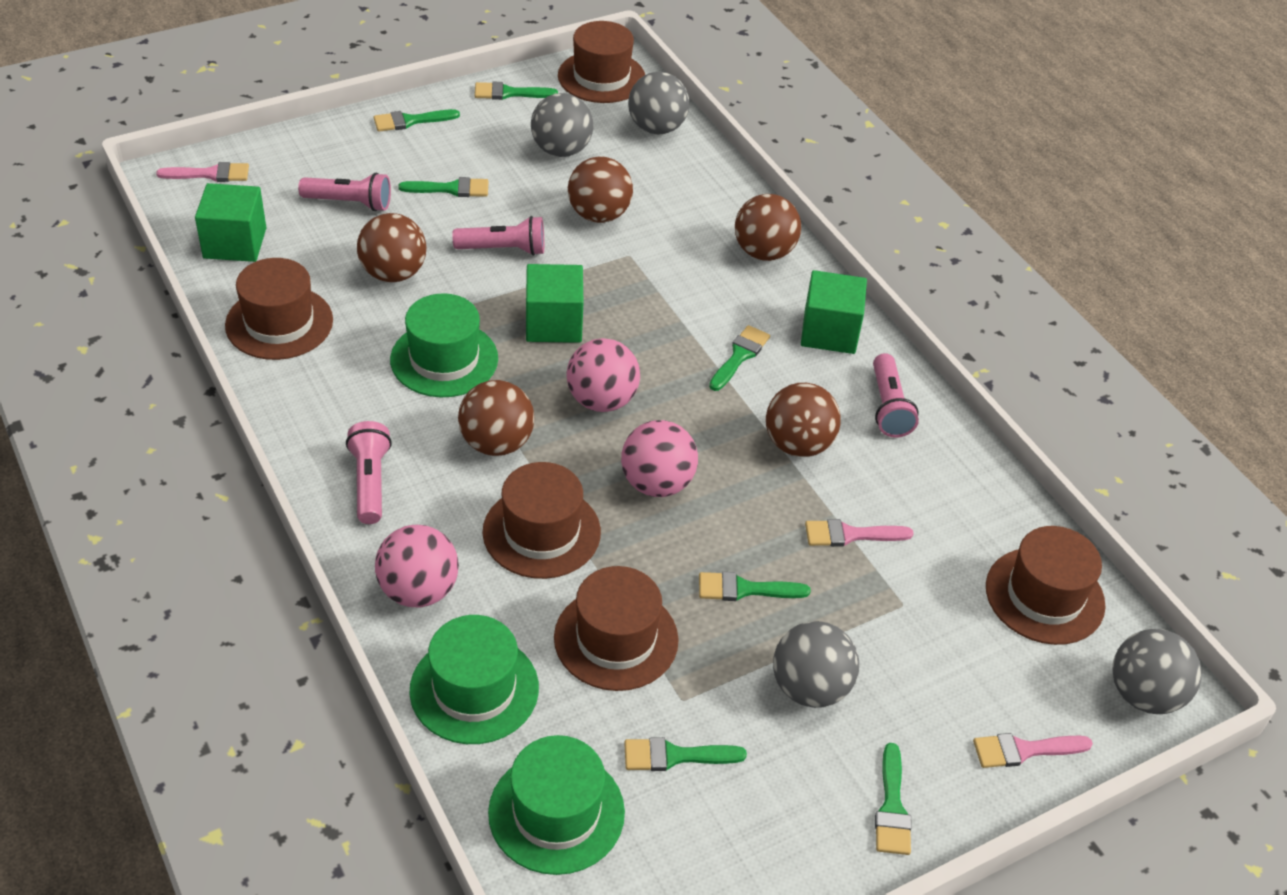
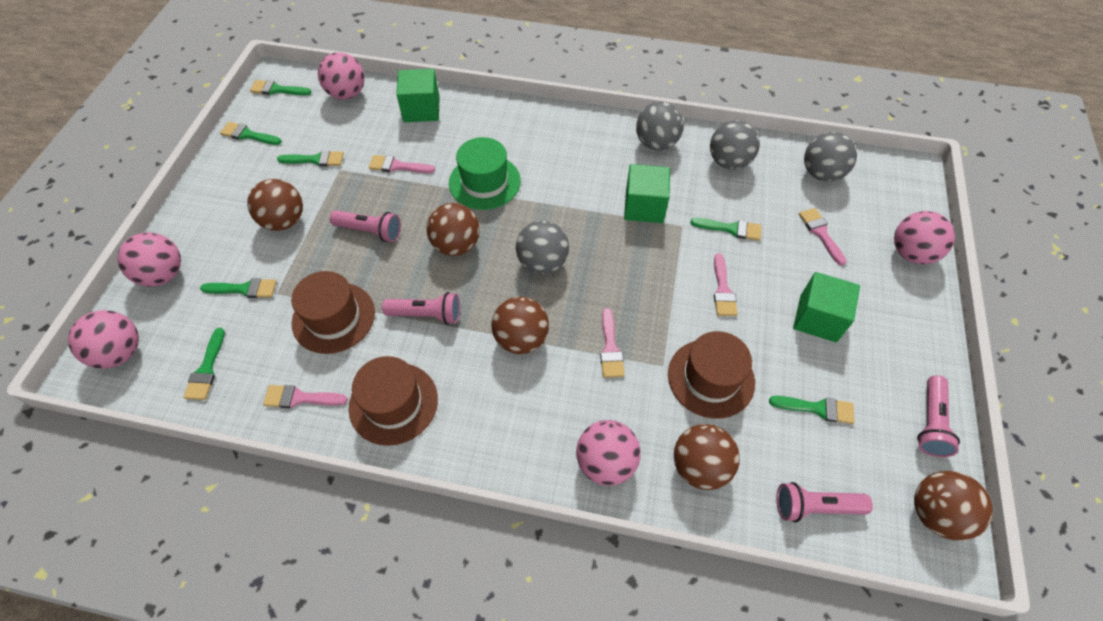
brown hat: 5 -> 3
green hat: 3 -> 1
pink ball: 3 -> 5
pink brush: 3 -> 5

